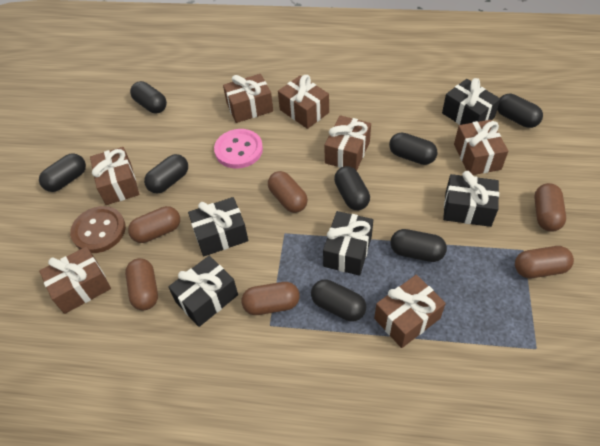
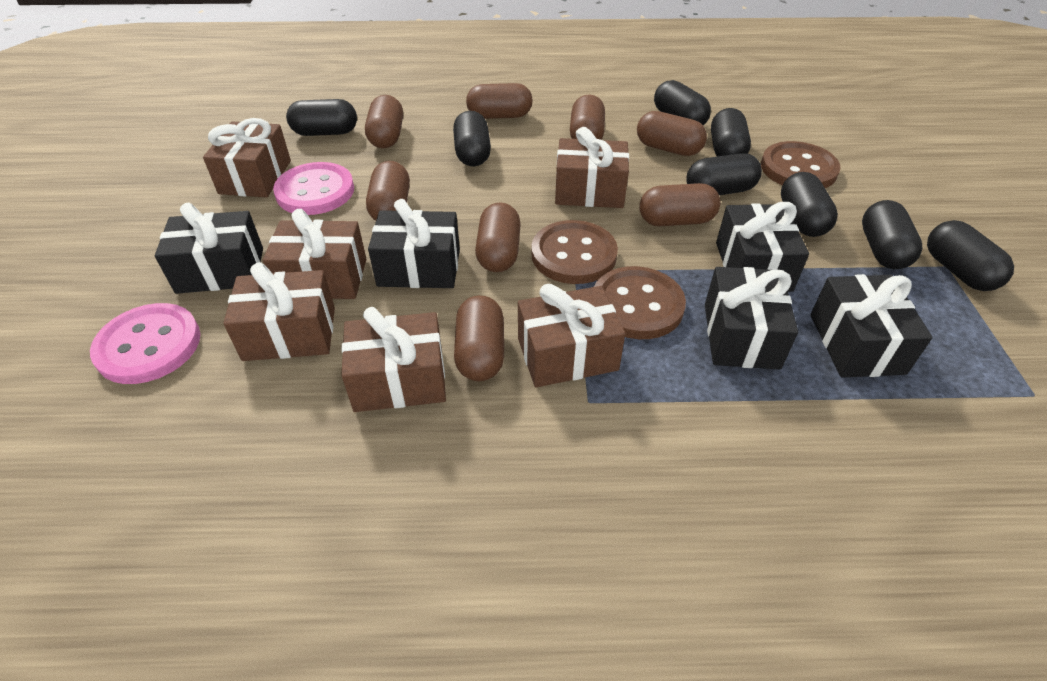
brown button: 1 -> 3
brown capsule: 6 -> 8
brown gift: 7 -> 6
pink button: 1 -> 2

